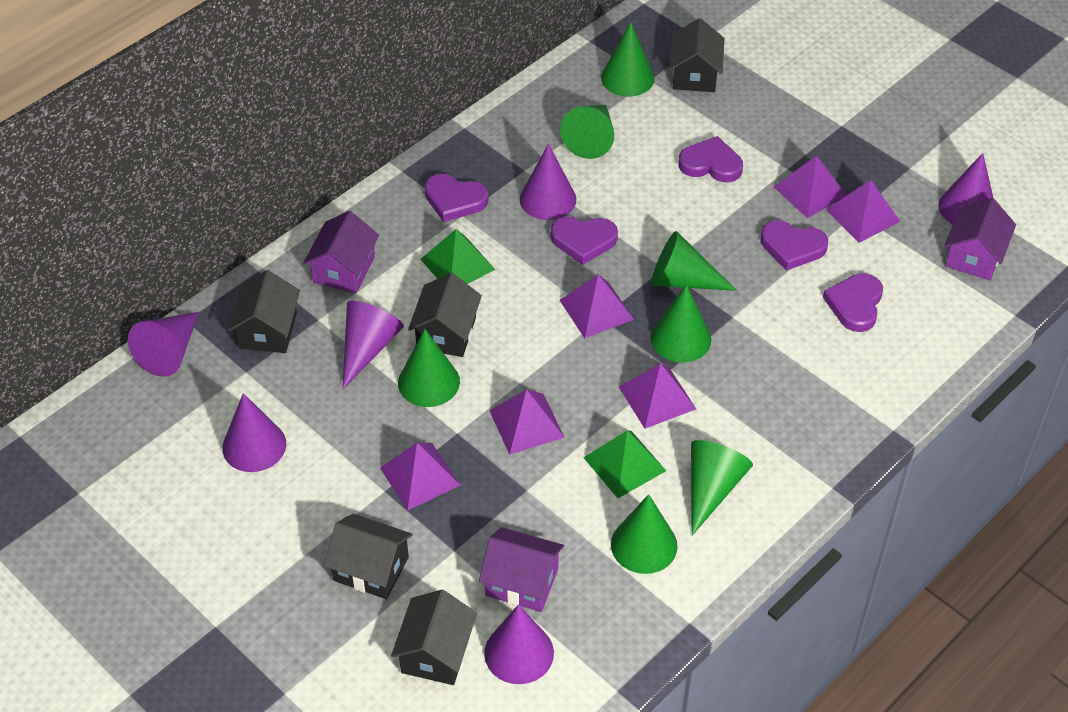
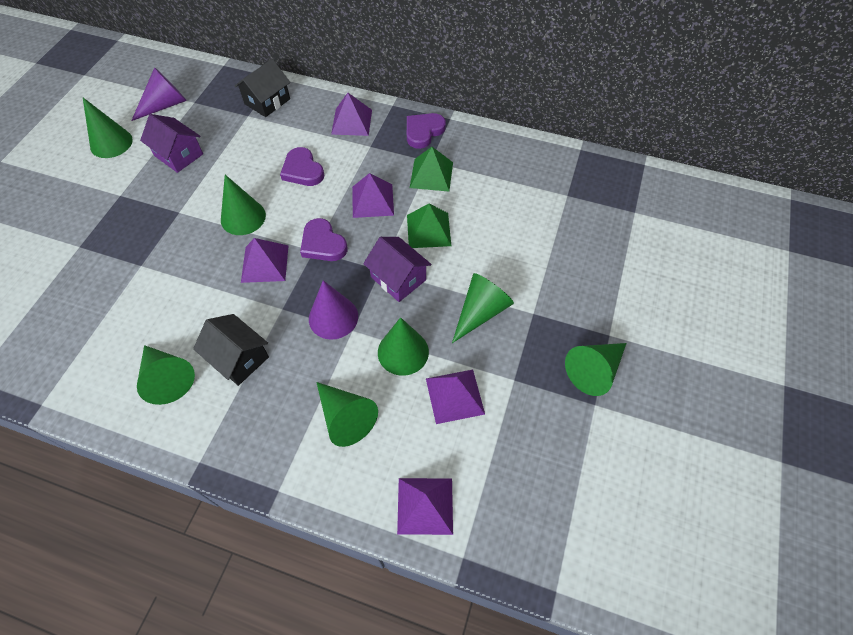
black house: 5 -> 2
purple cone: 6 -> 2
purple heart: 5 -> 3
purple house: 3 -> 2
purple pyramid: 6 -> 5

